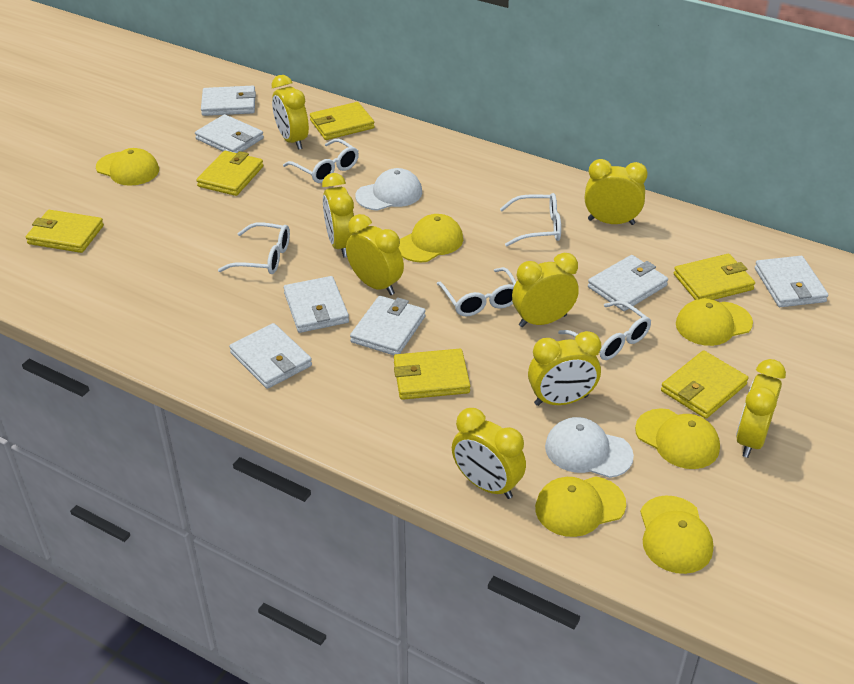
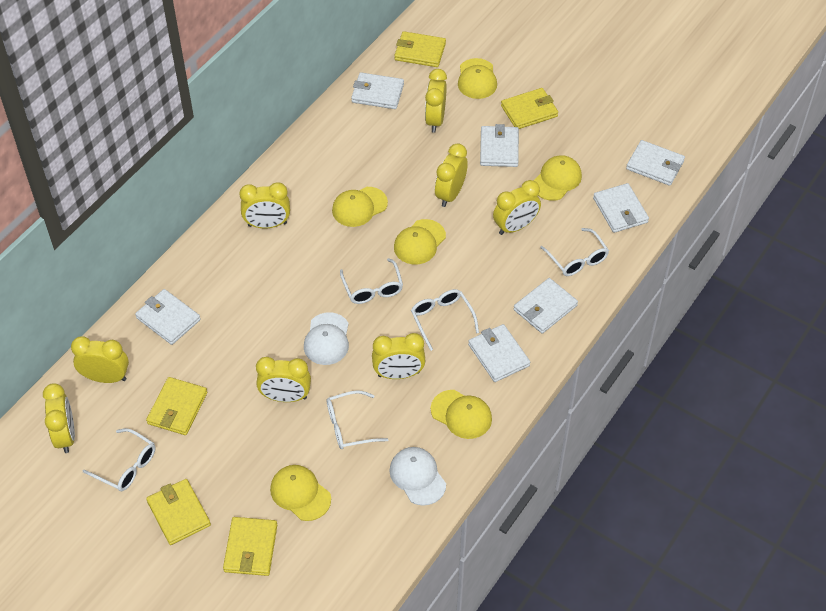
yellow wallet: 6 -> 5

